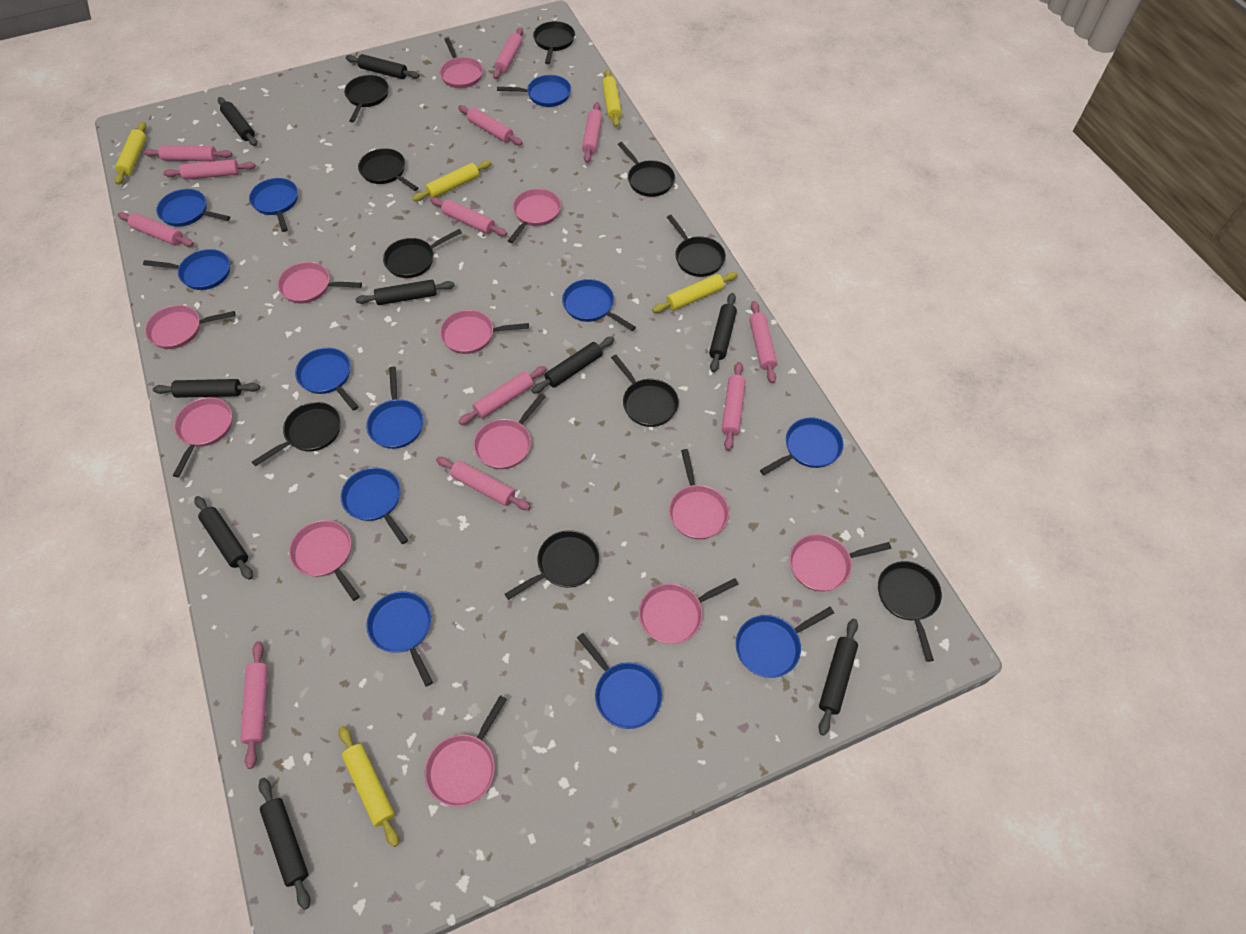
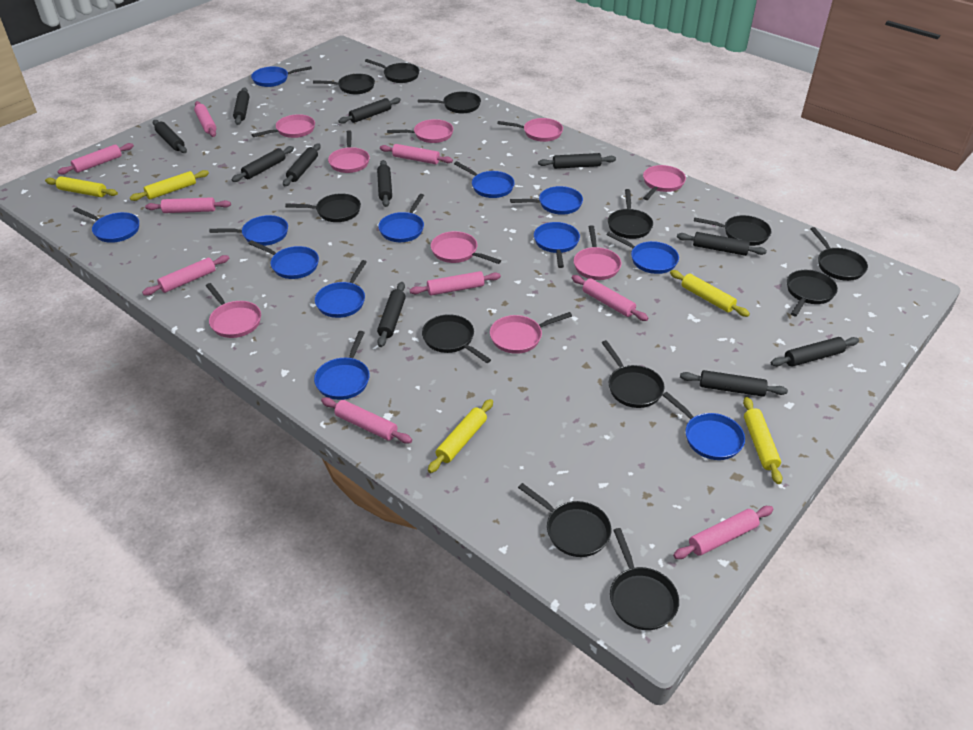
black pan: 10 -> 12
black rolling pin: 9 -> 11
pink pan: 12 -> 9
pink rolling pin: 12 -> 9

